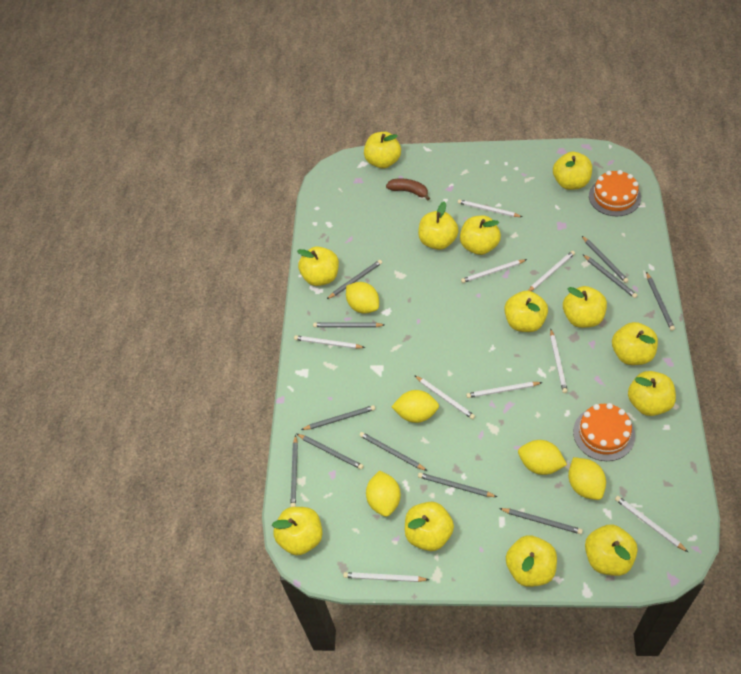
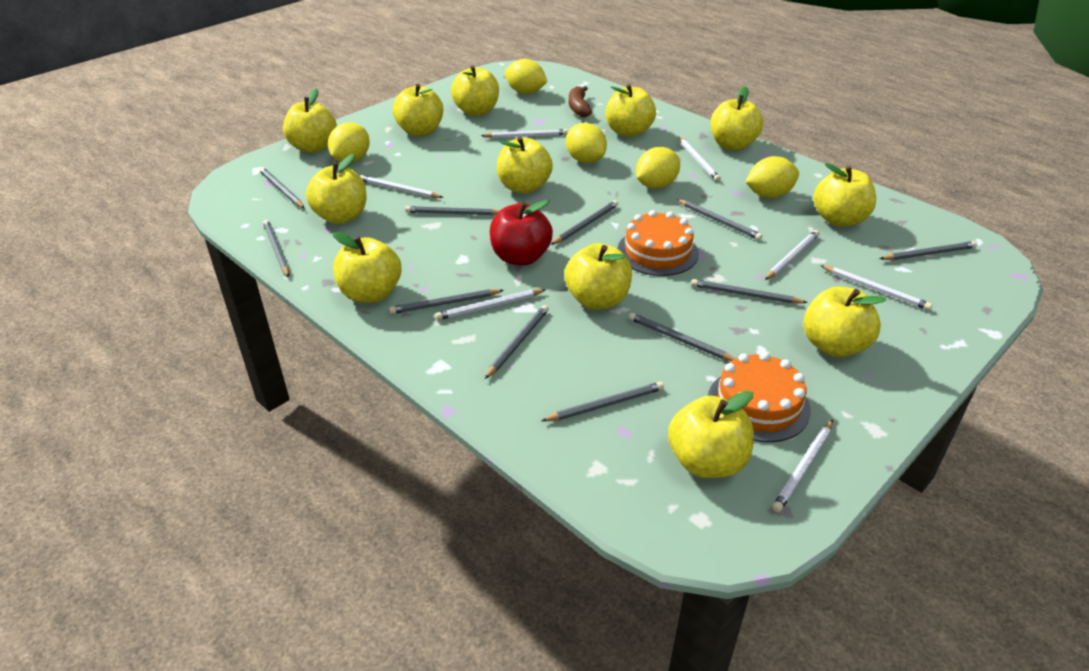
red apple: 0 -> 1
white pencil: 9 -> 7
yellow apple: 13 -> 12

